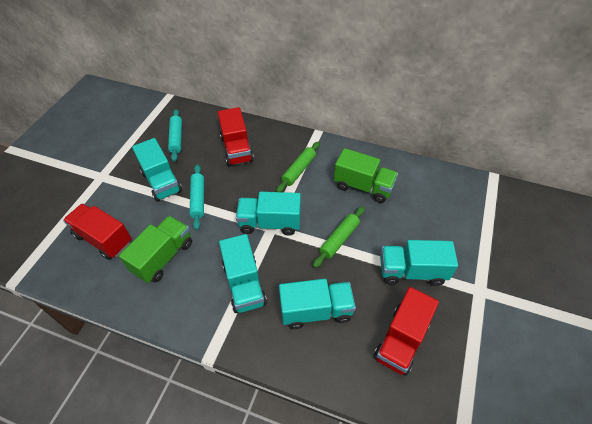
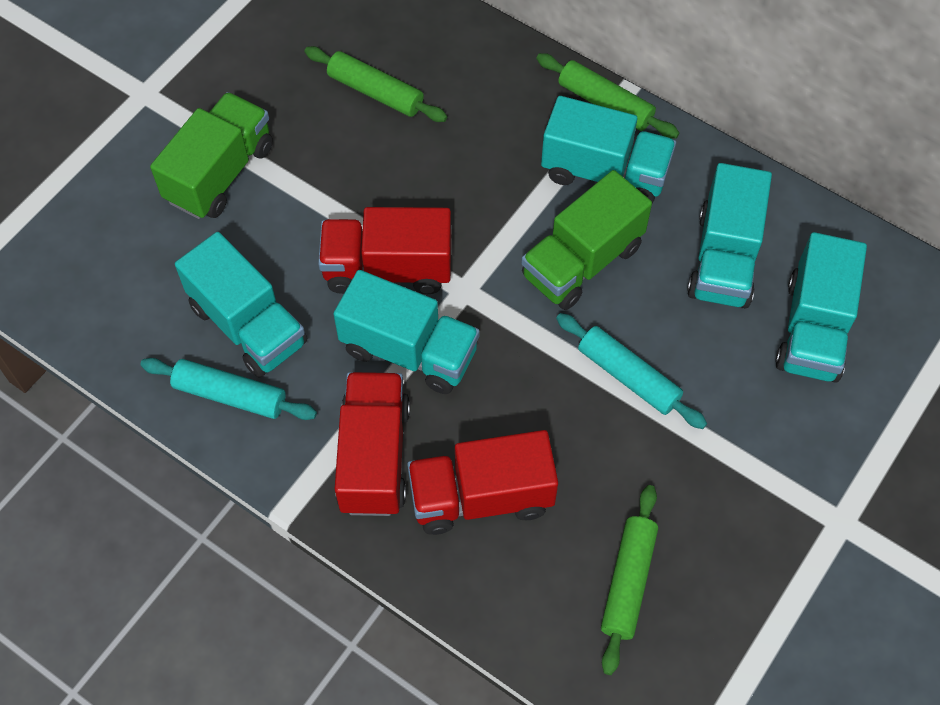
green rolling pin: 2 -> 3

